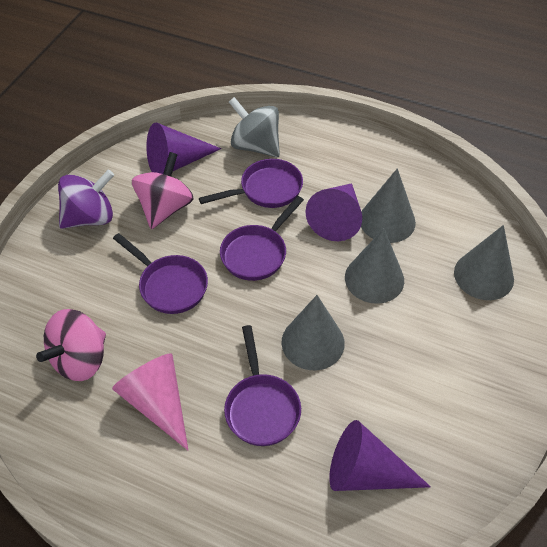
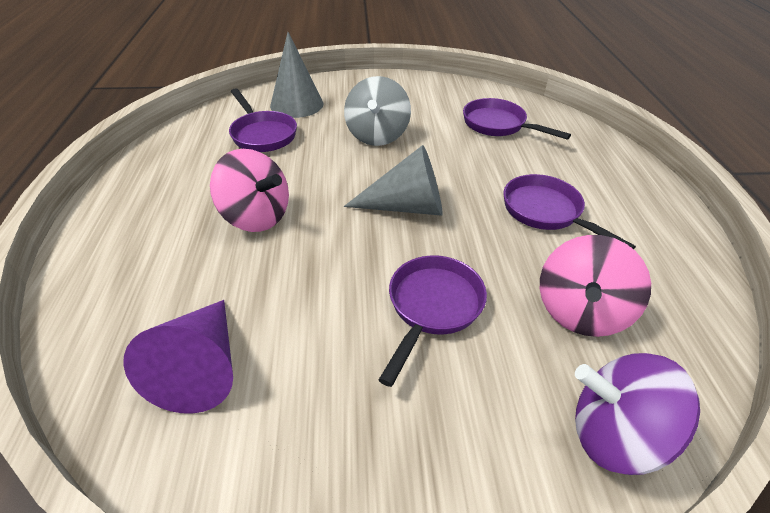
grey cone: 4 -> 2
pink cone: 1 -> 0
purple cone: 3 -> 1

